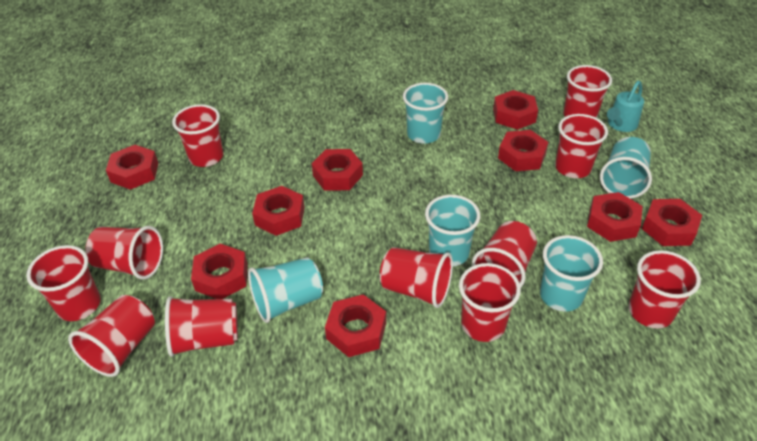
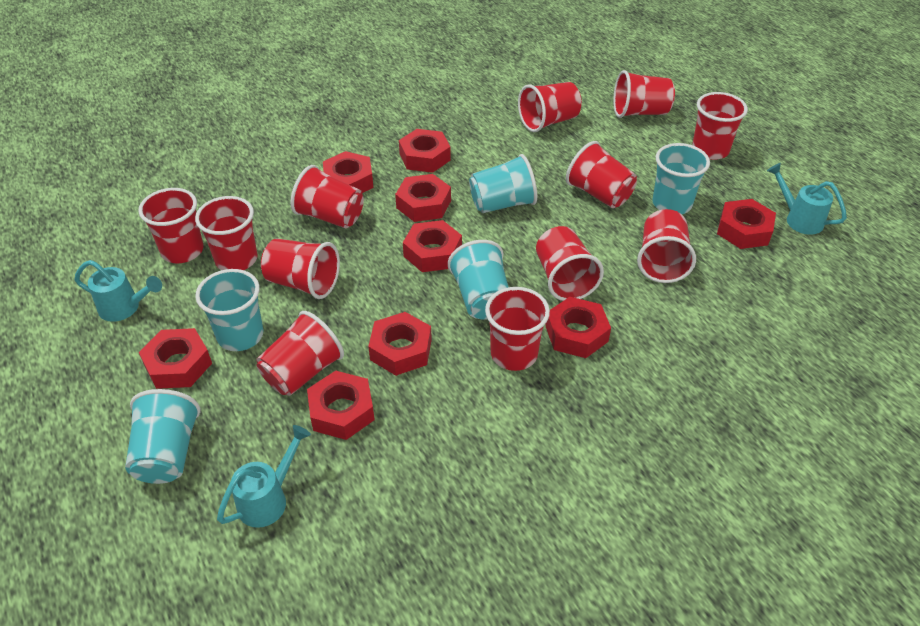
red cup: 11 -> 12
turquoise watering can: 1 -> 3

